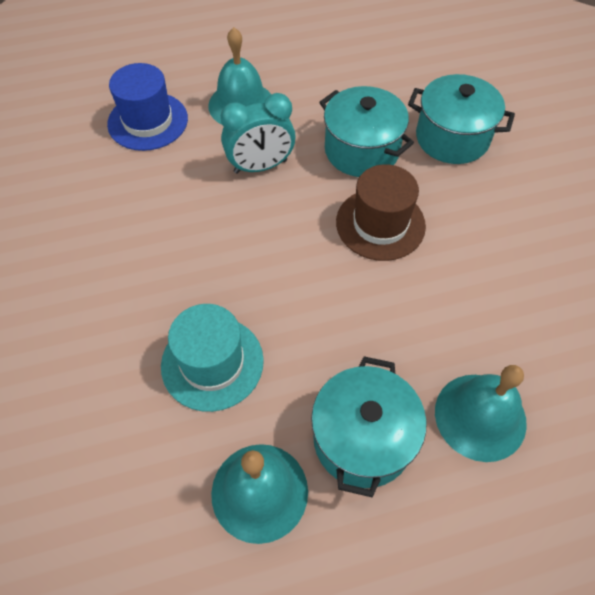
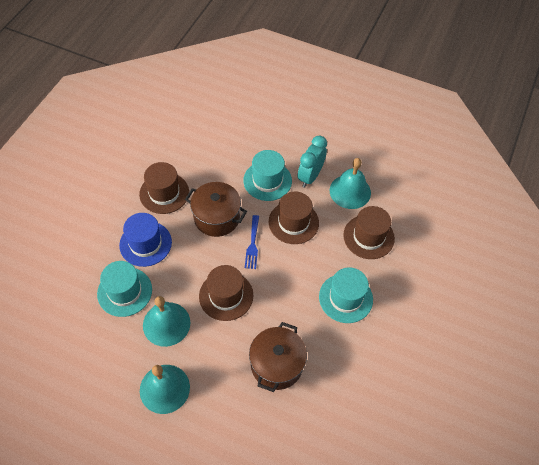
blue fork: 0 -> 1
brown hat: 1 -> 4
brown pot: 0 -> 2
turquoise hat: 1 -> 3
turquoise pot: 3 -> 0

